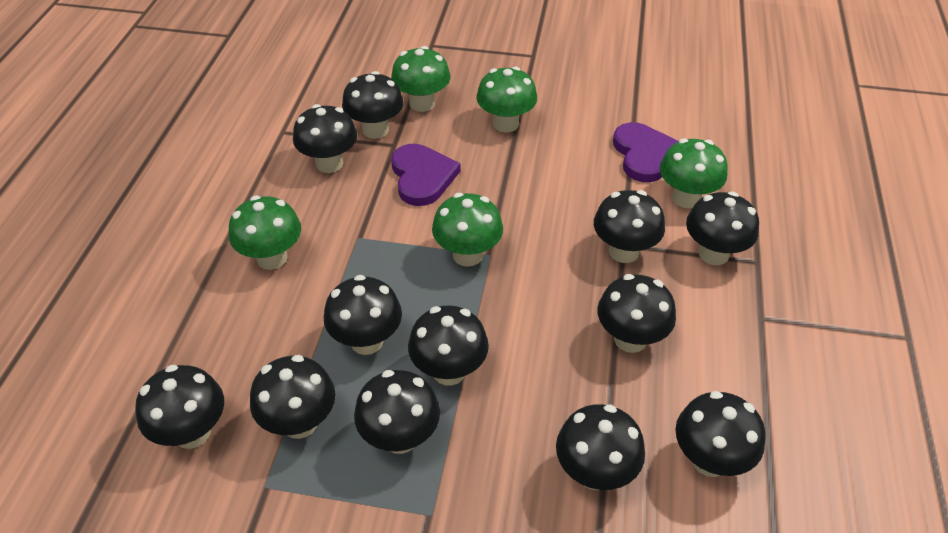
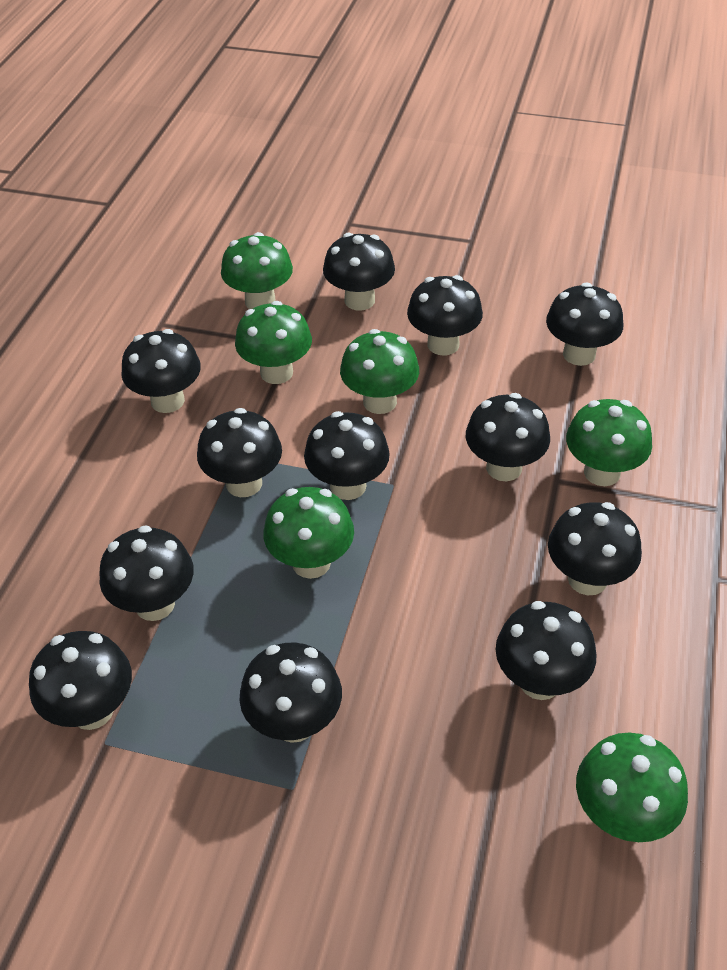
green mushroom: 5 -> 6
purple heart: 2 -> 0

